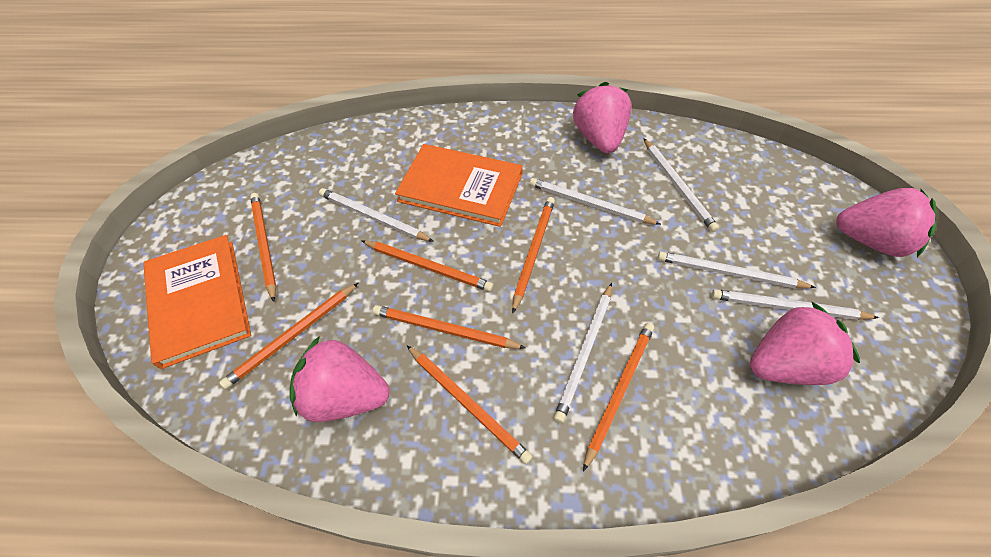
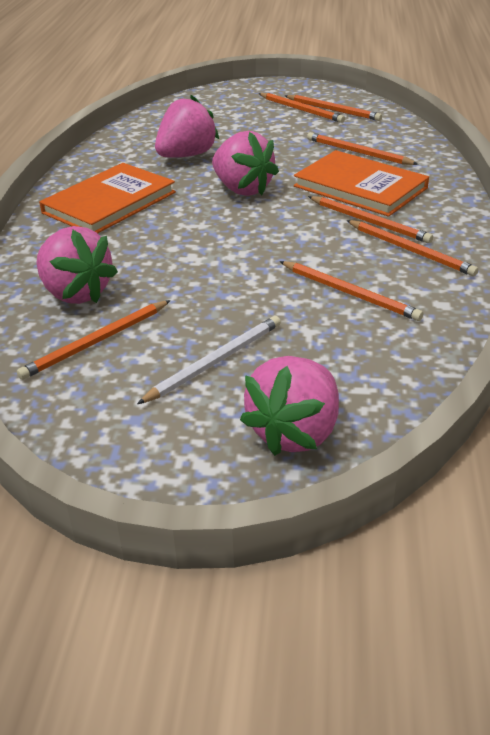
white pencil: 6 -> 1

